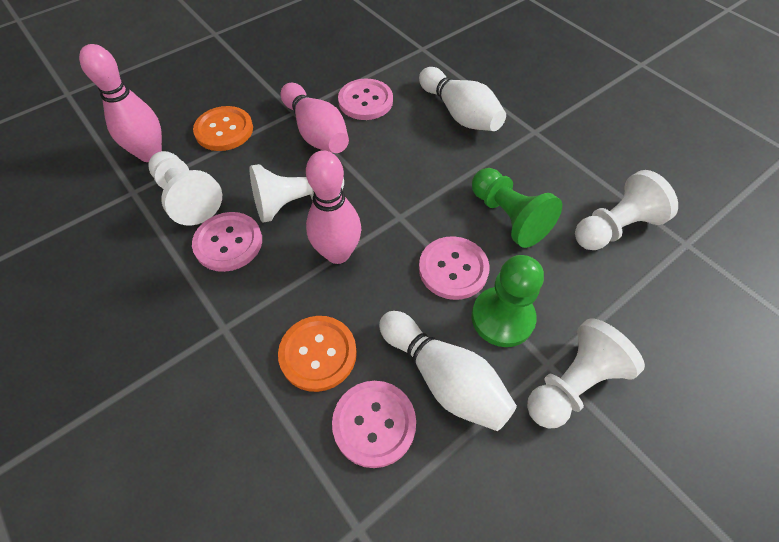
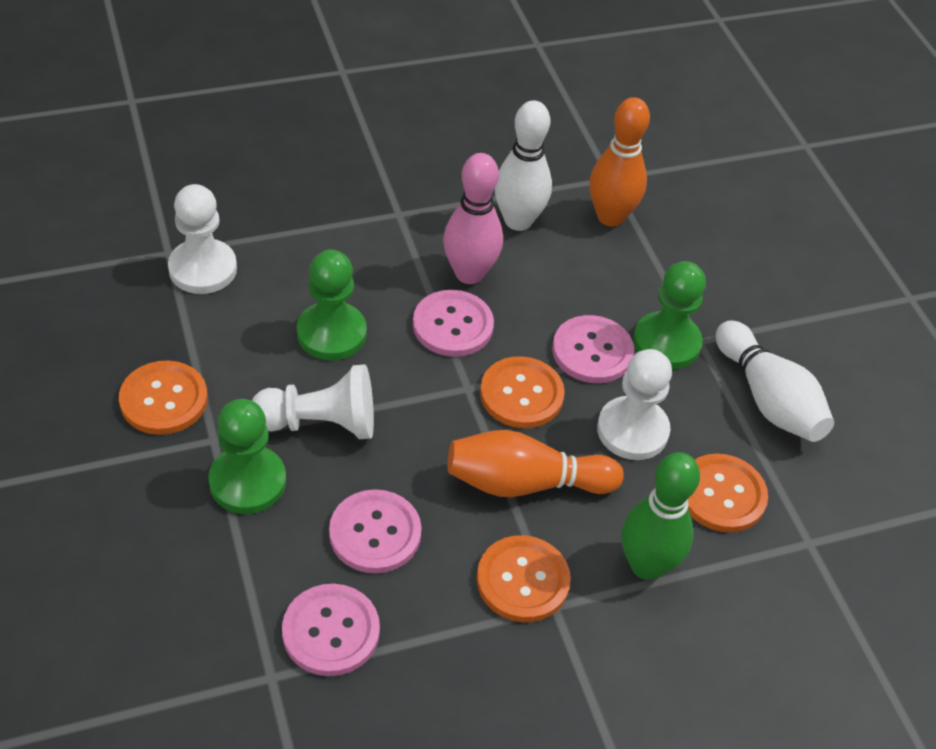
green bowling pin: 0 -> 1
green pawn: 2 -> 3
orange bowling pin: 0 -> 2
orange button: 2 -> 4
pink bowling pin: 3 -> 1
white pawn: 4 -> 3

